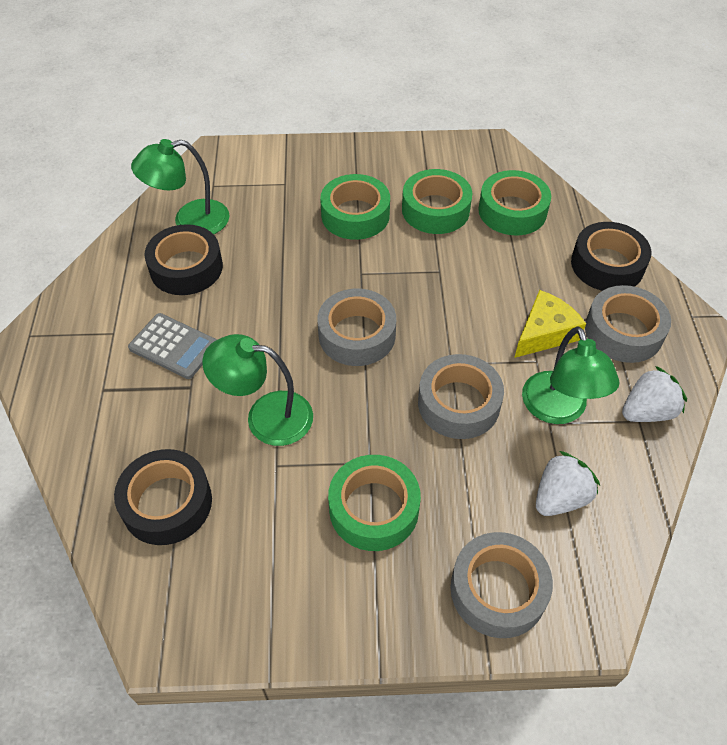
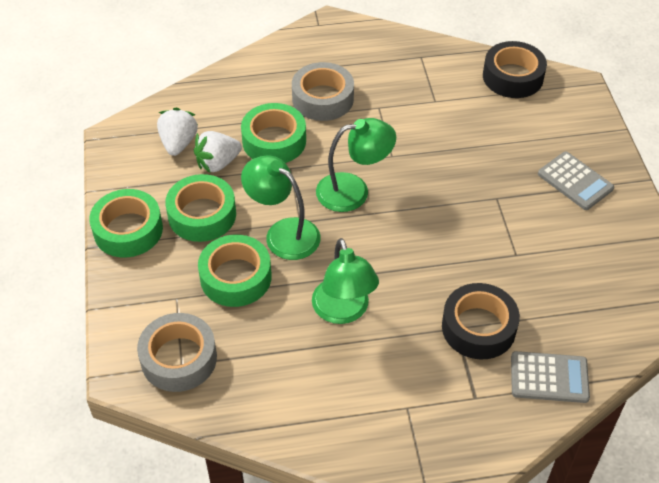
black tape: 3 -> 2
grey calculator: 1 -> 2
grey tape: 4 -> 2
yellow cheese: 1 -> 0

